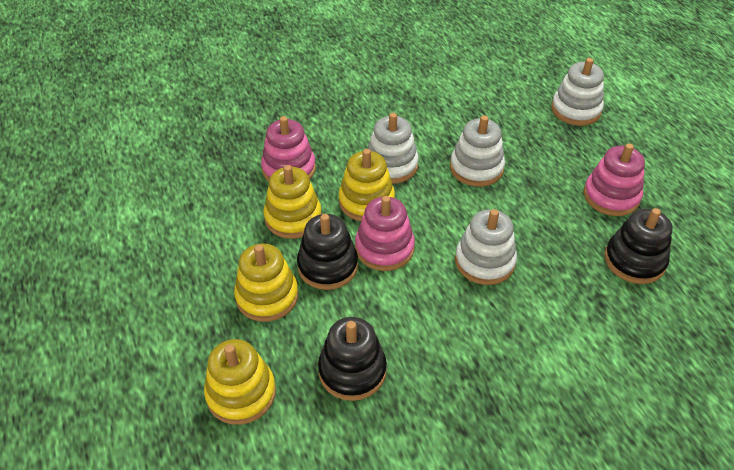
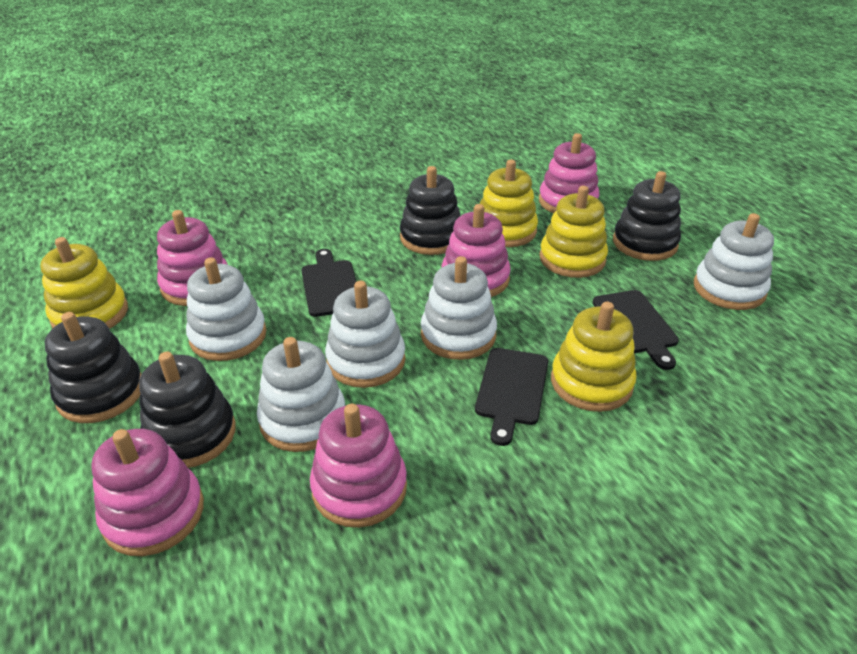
black cutting board: 0 -> 3
black stacking toy: 3 -> 4
pink stacking toy: 3 -> 5
white stacking toy: 4 -> 5

